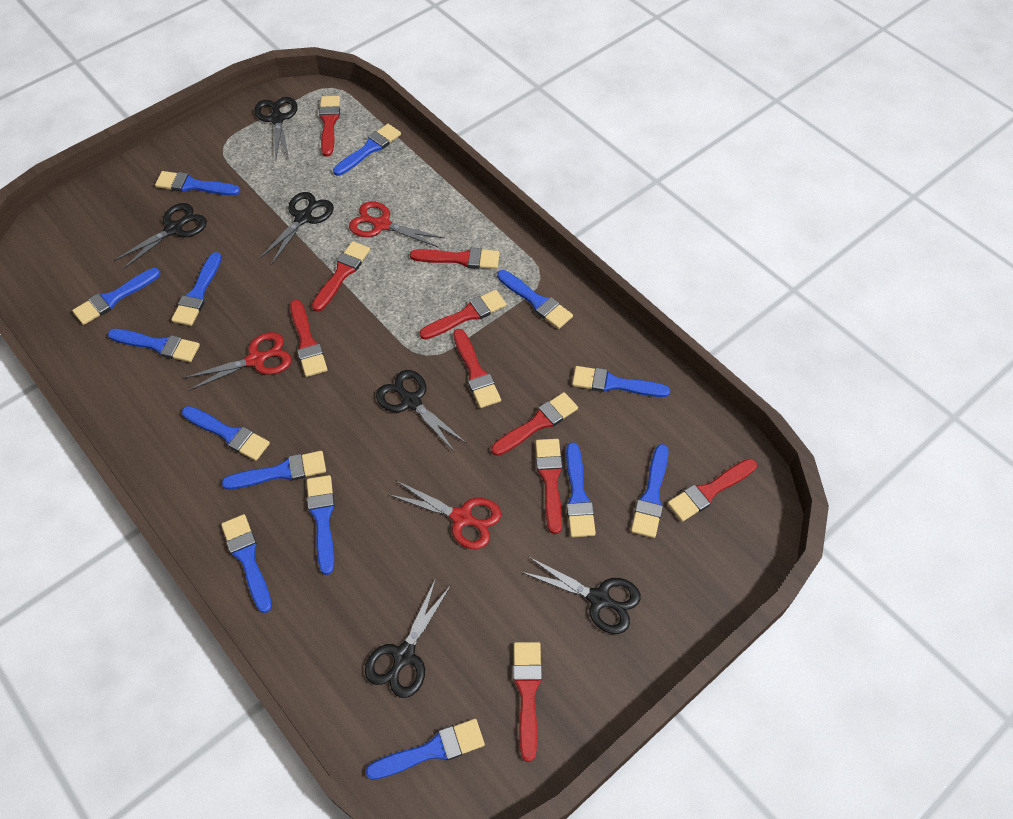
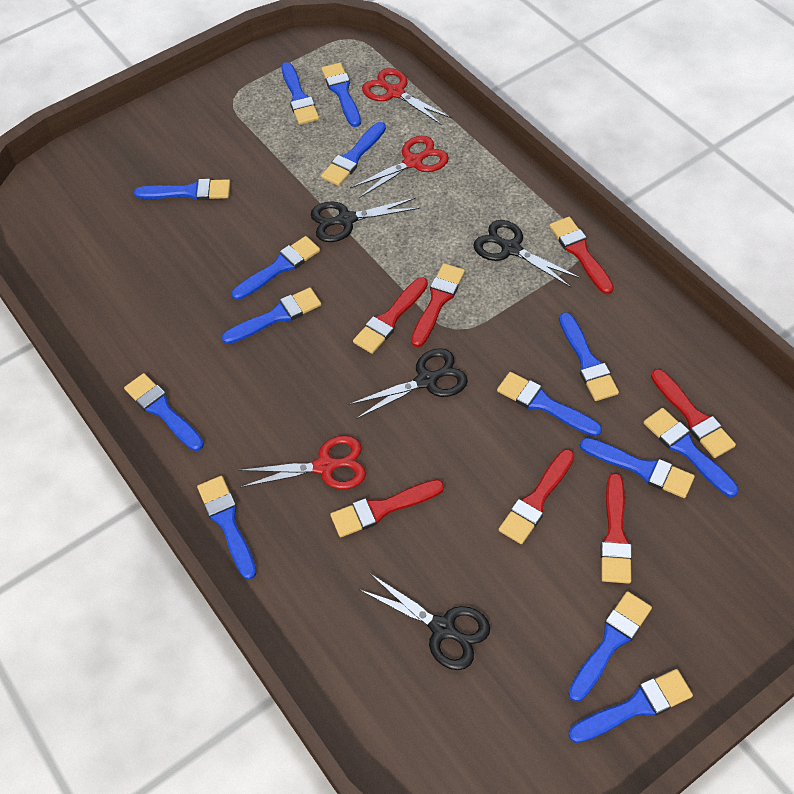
black scissors: 6 -> 4
red brush: 10 -> 7

